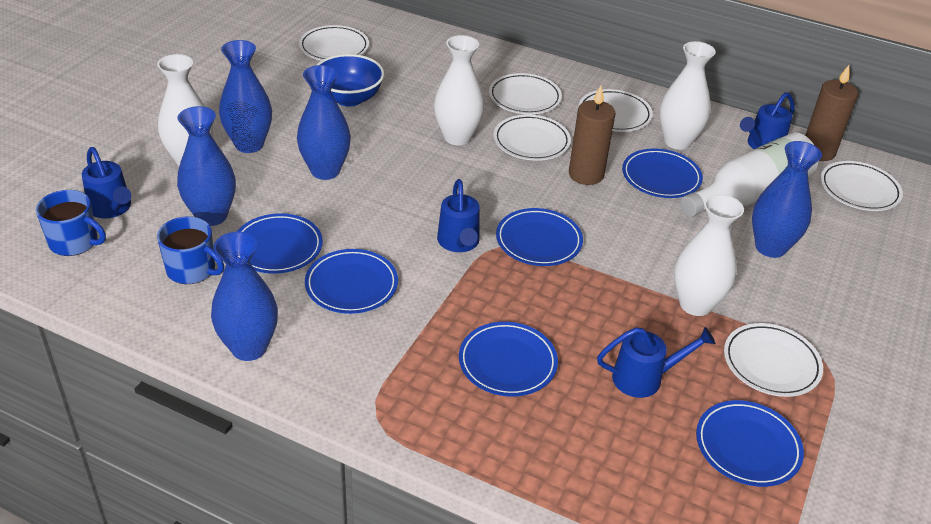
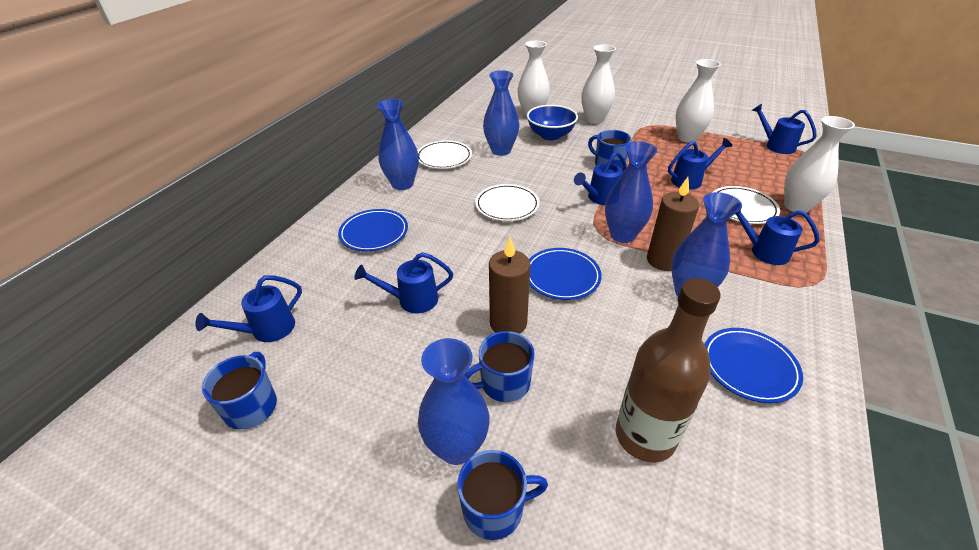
blue mug: 2 -> 4
blue plate: 6 -> 3
blue watering can: 4 -> 6
brown bottle: 0 -> 1
white bottle: 1 -> 0
white plate: 6 -> 3

